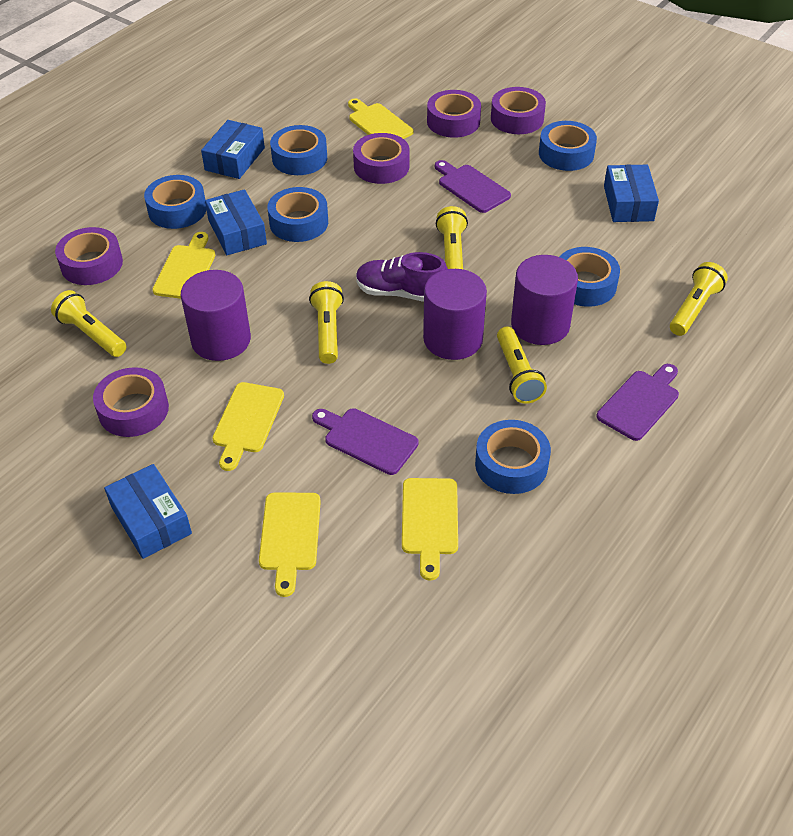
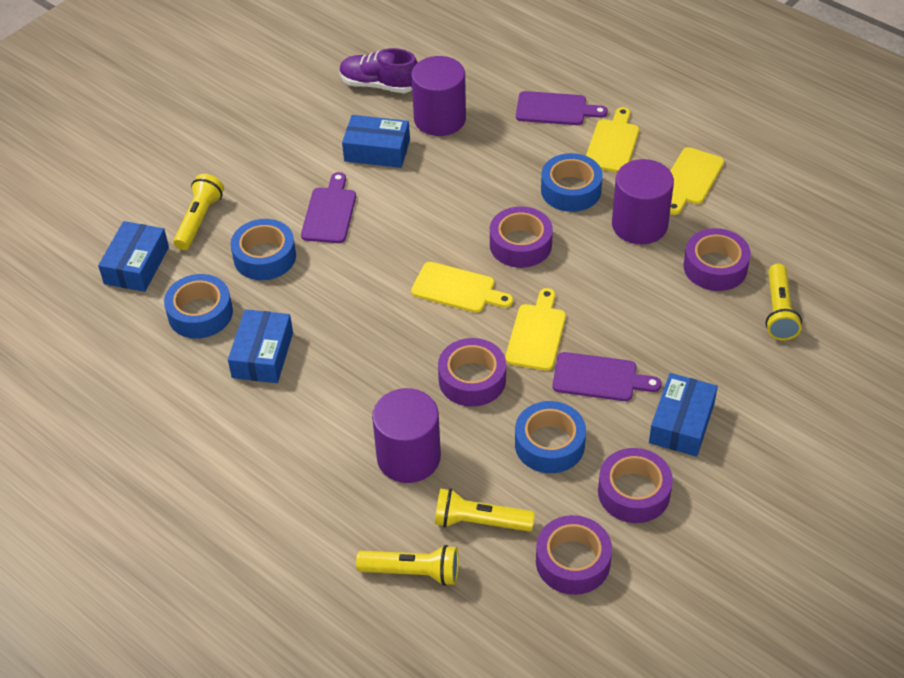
blue tape: 6 -> 4
yellow cutting board: 5 -> 4
yellow flashlight: 5 -> 4

